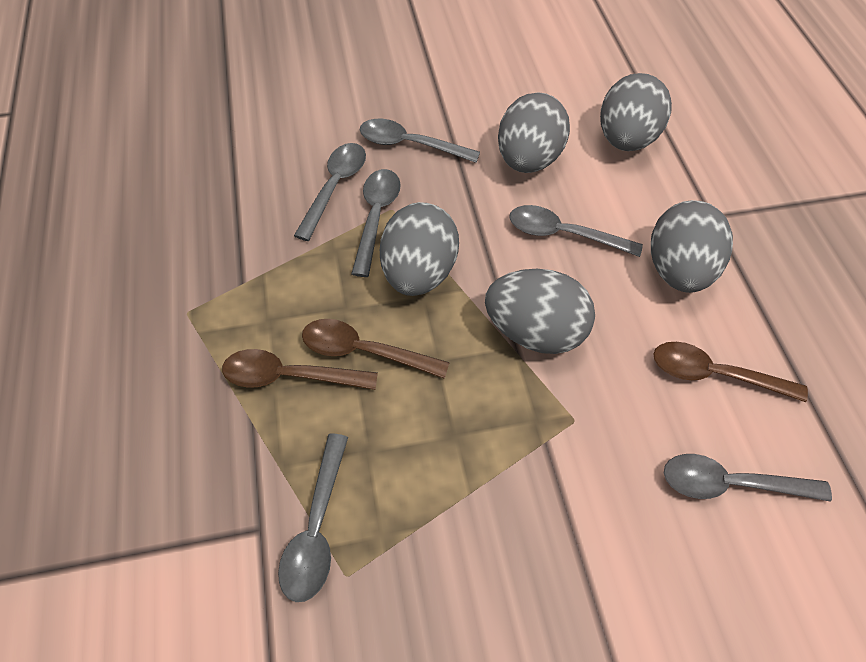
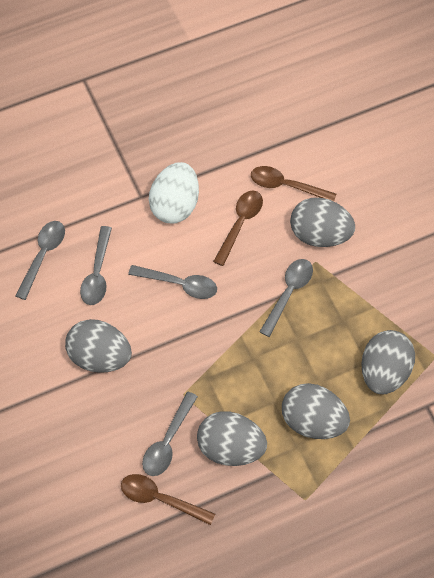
grey spoon: 6 -> 5
white egg: 0 -> 1

